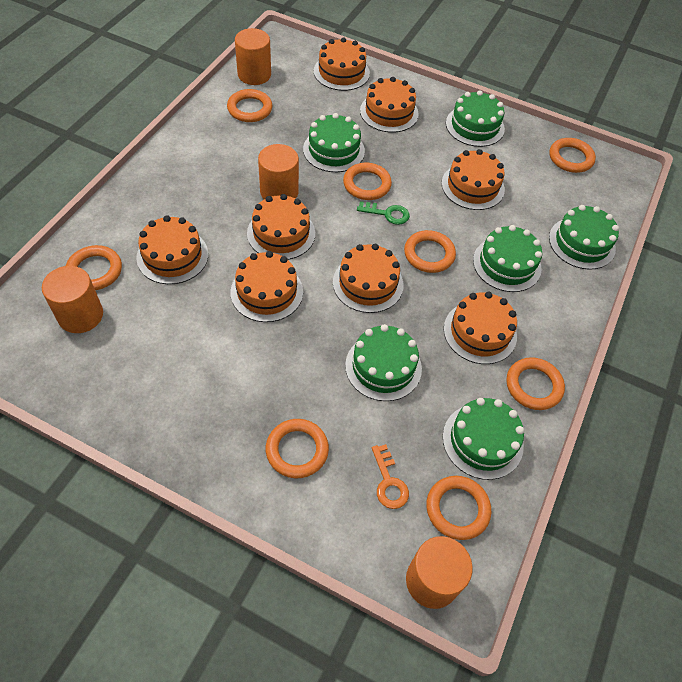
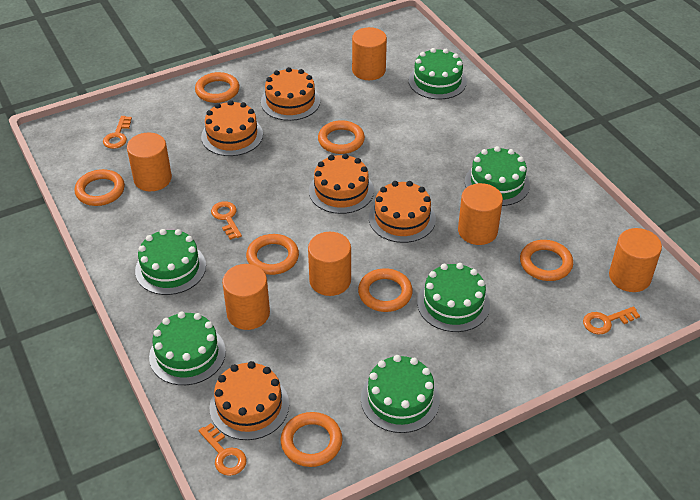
green key: 1 -> 0
orange cake: 8 -> 5
orange cylinder: 4 -> 6
orange key: 1 -> 4
orange ring: 8 -> 7

